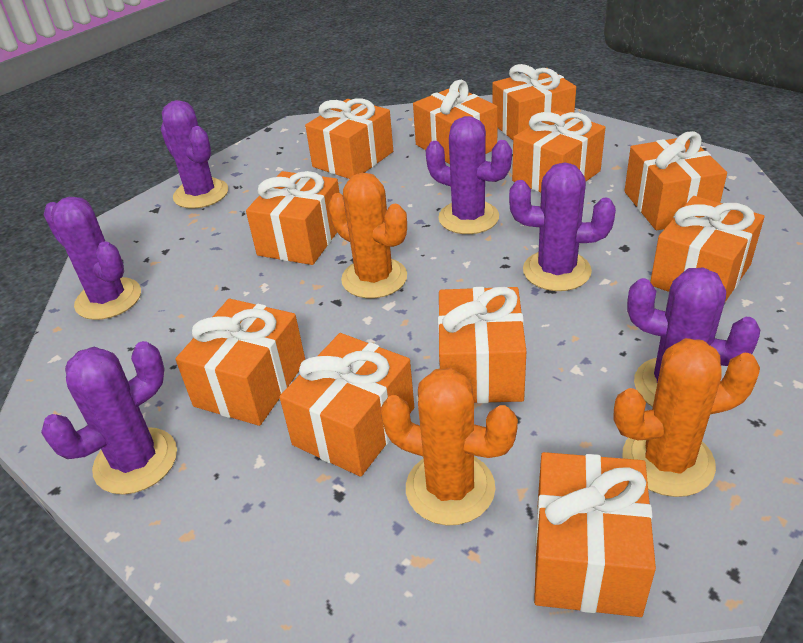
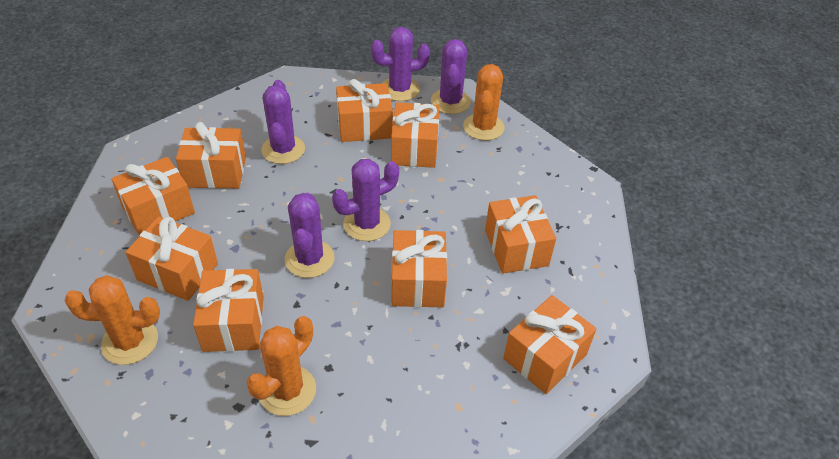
orange gift: 11 -> 9
purple cactus: 6 -> 5

